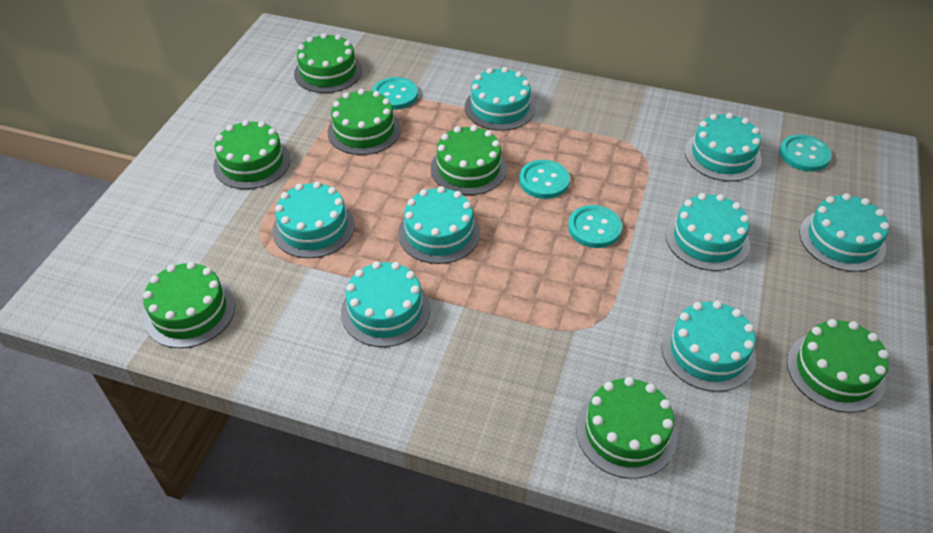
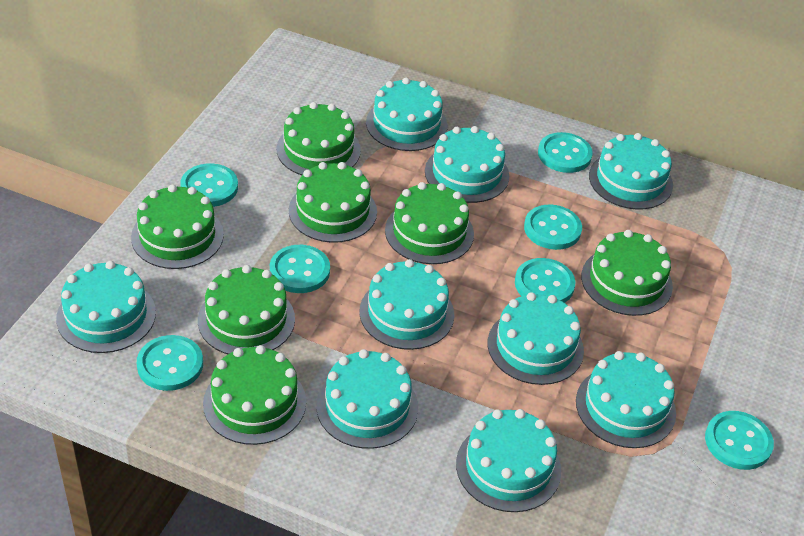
turquoise button: 4 -> 7
turquoise cake: 8 -> 9

